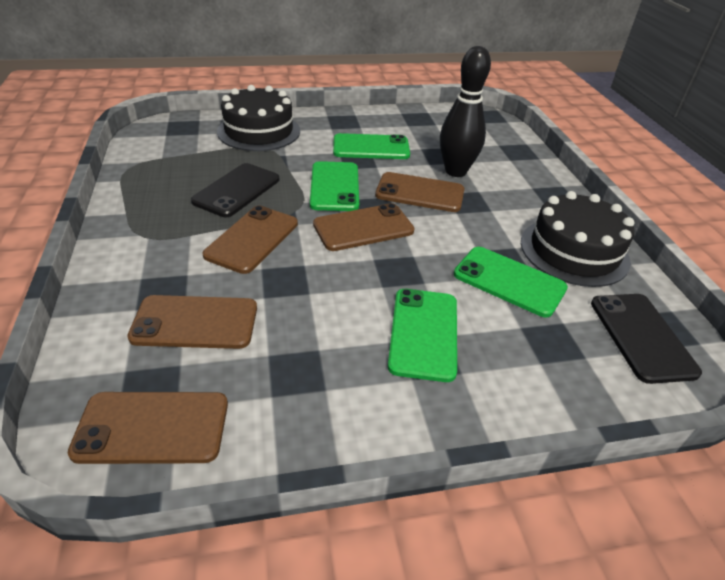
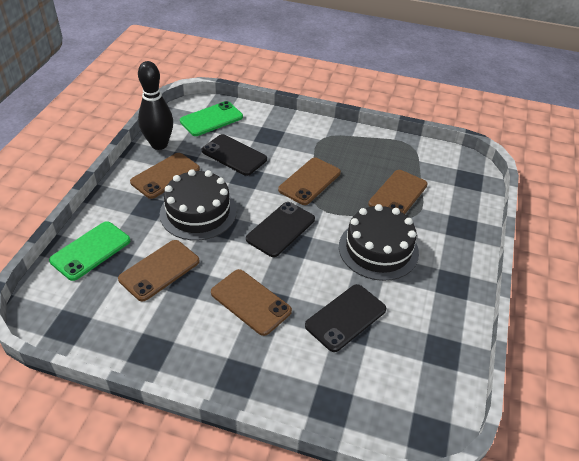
black phone: 2 -> 3
green phone: 4 -> 2

